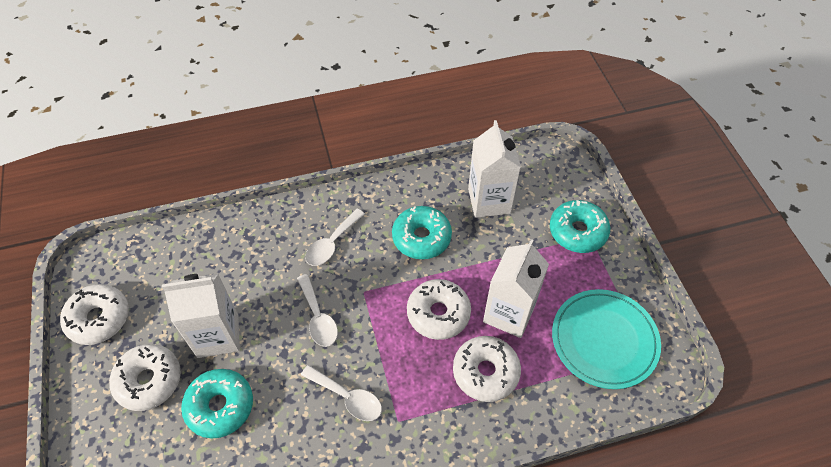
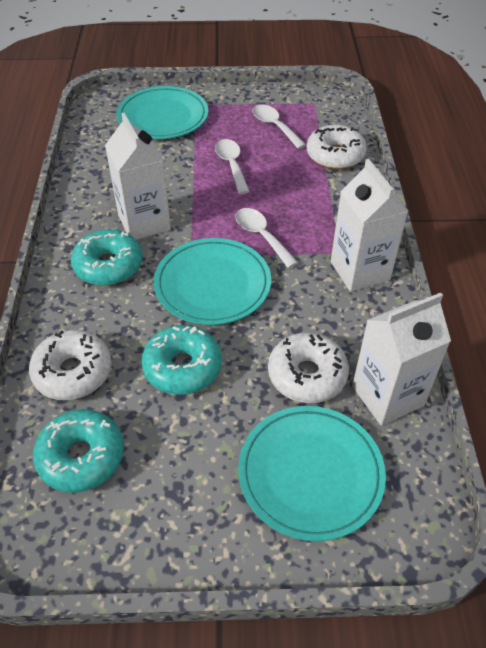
turquoise plate: 1 -> 3
white donut: 4 -> 3

